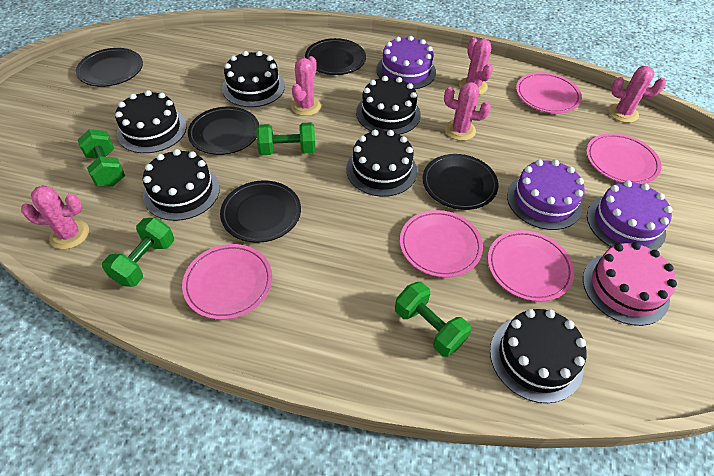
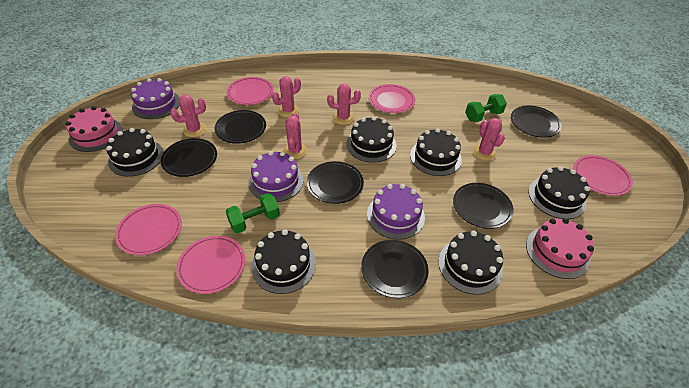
black plate: 5 -> 6
green dumbbell: 4 -> 2
pink cake: 1 -> 2

